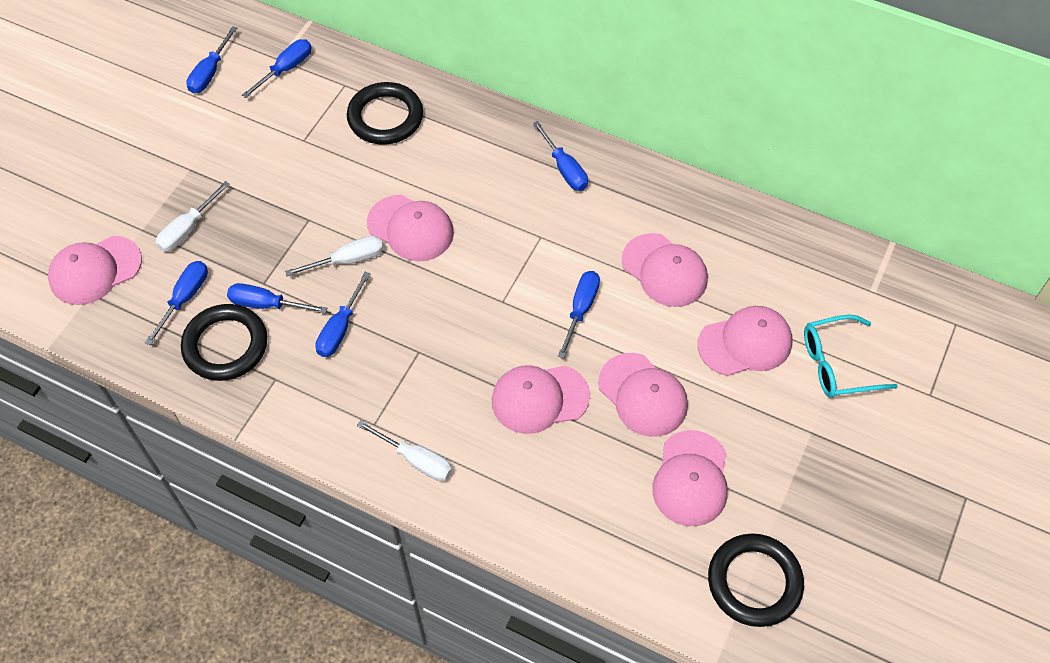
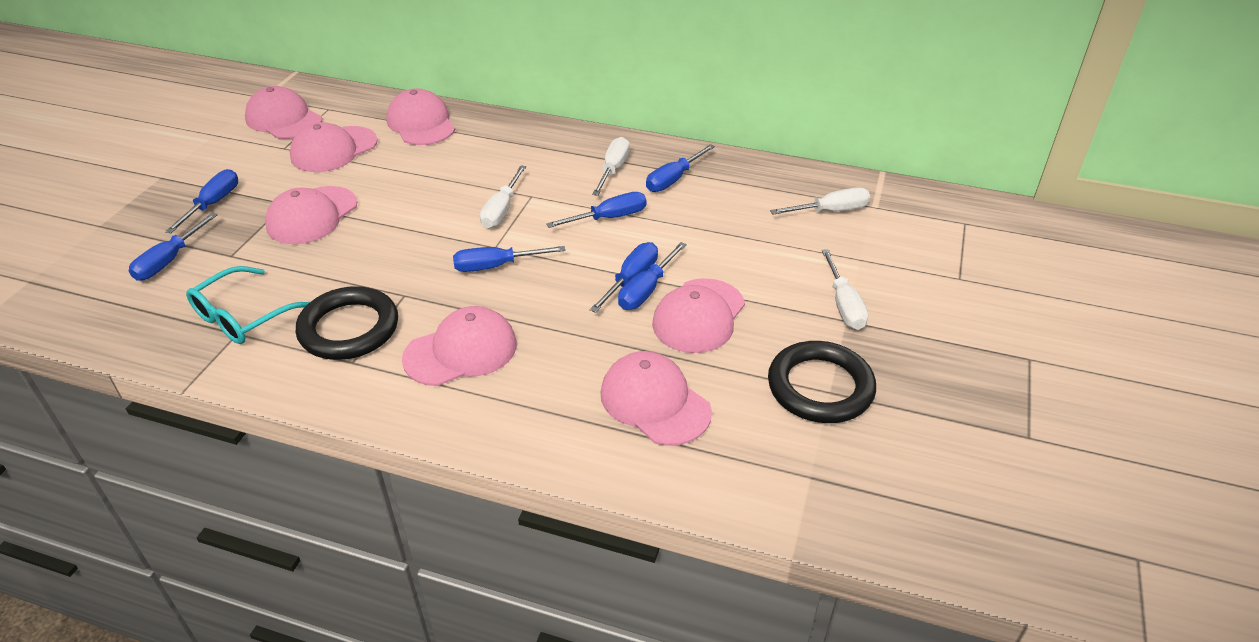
black ring: 3 -> 2
white screwdriver: 3 -> 4

